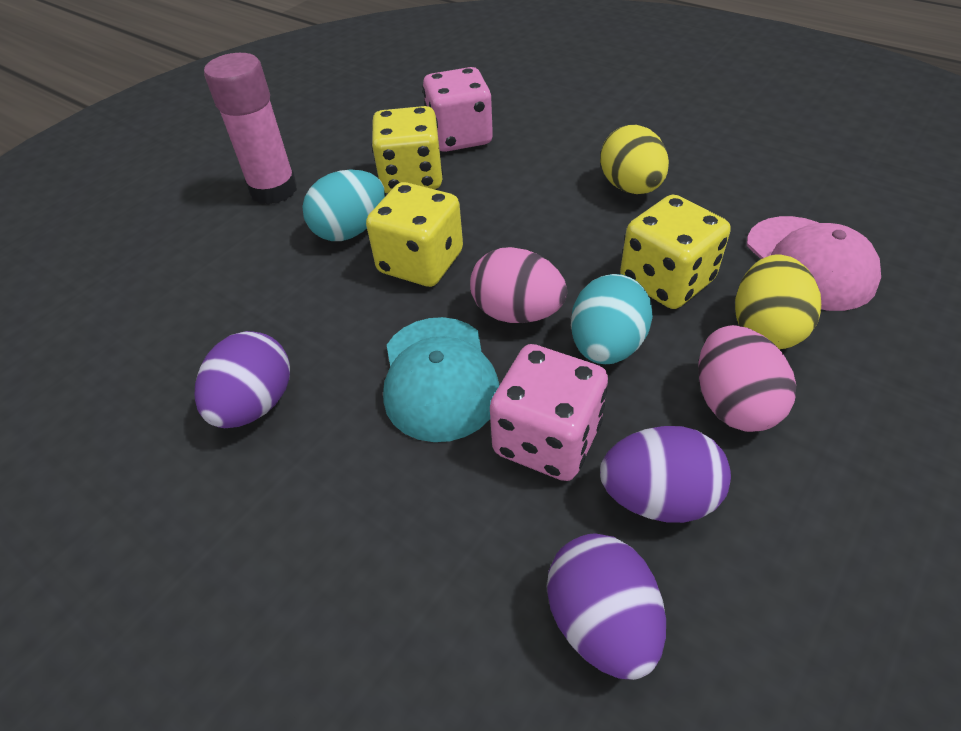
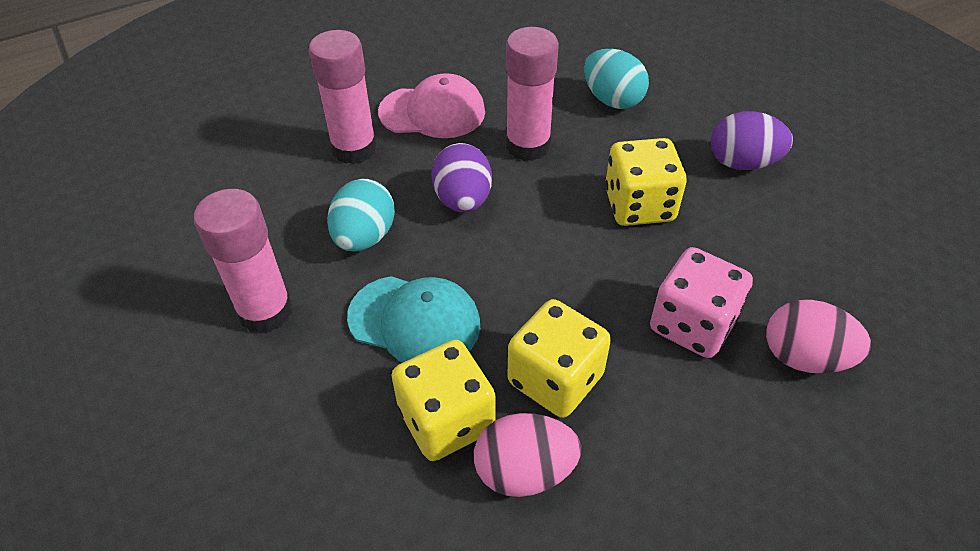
pink dice: 2 -> 1
pink glue stick: 1 -> 3
purple egg: 3 -> 2
yellow egg: 2 -> 0

